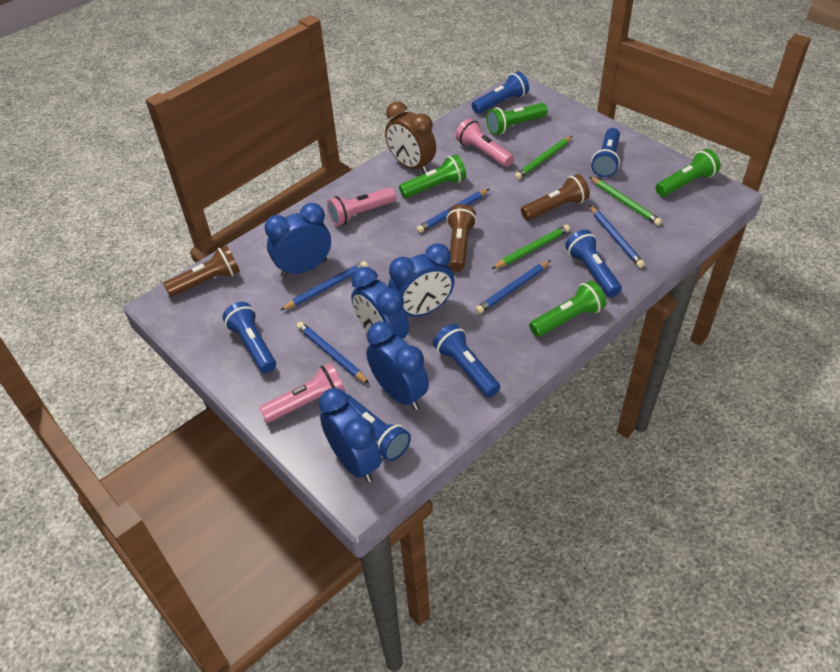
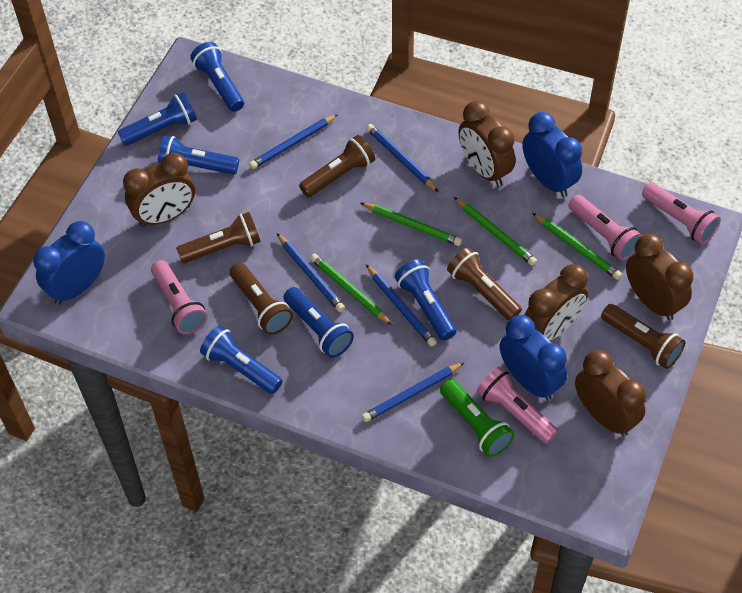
blue clock: 5 -> 3
brown clock: 1 -> 5
brown flashlight: 3 -> 5
green flashlight: 4 -> 1
green pencil: 3 -> 4
pink flashlight: 3 -> 4

